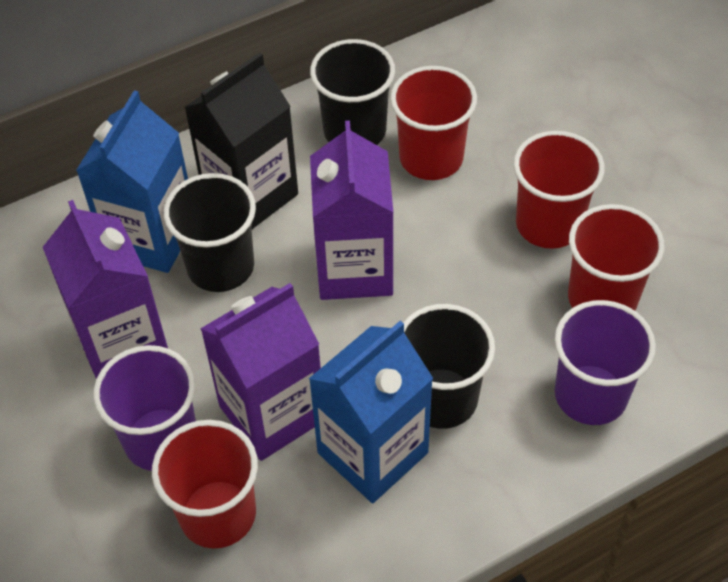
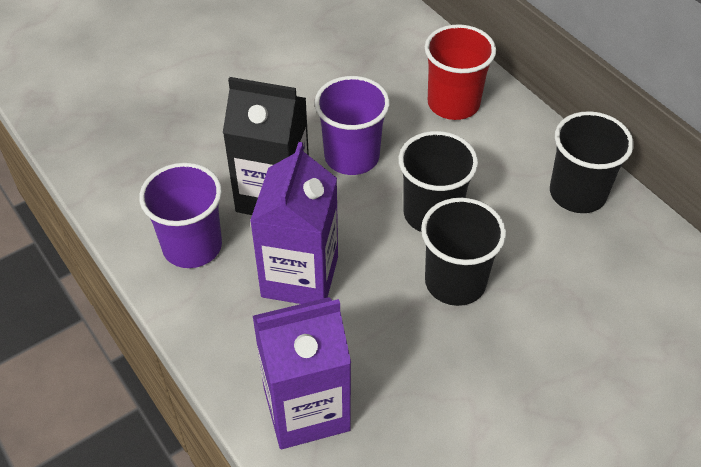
blue carton: 2 -> 0
purple carton: 3 -> 2
red cup: 4 -> 1

